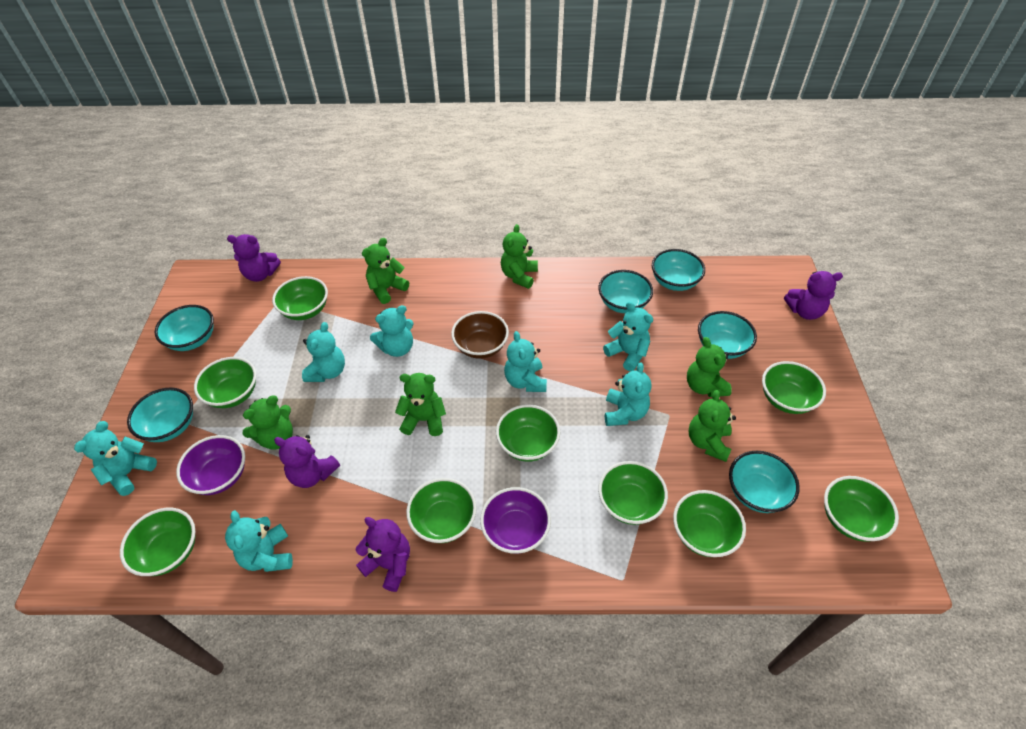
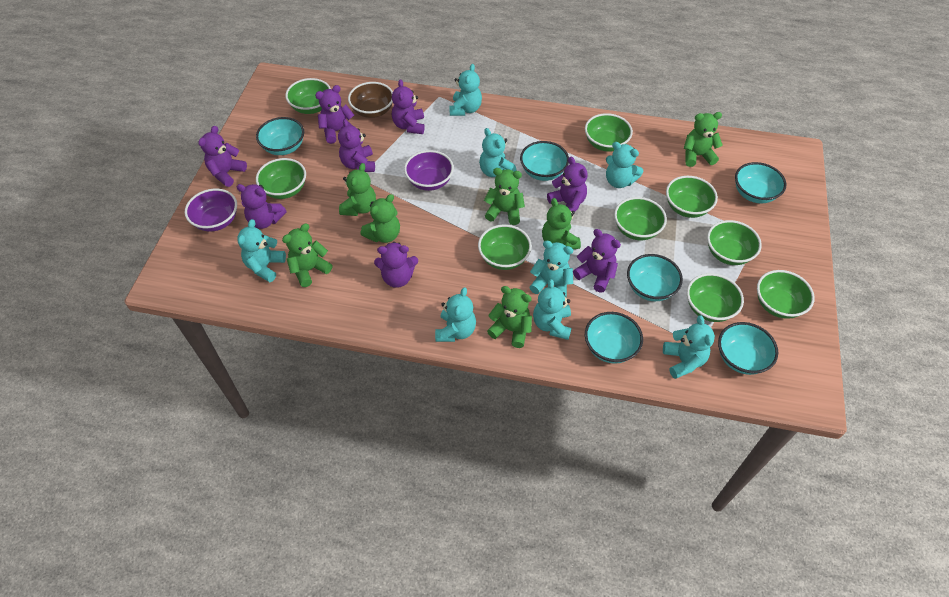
green teddy bear: 6 -> 7
purple teddy bear: 4 -> 8
turquoise teddy bear: 7 -> 8

